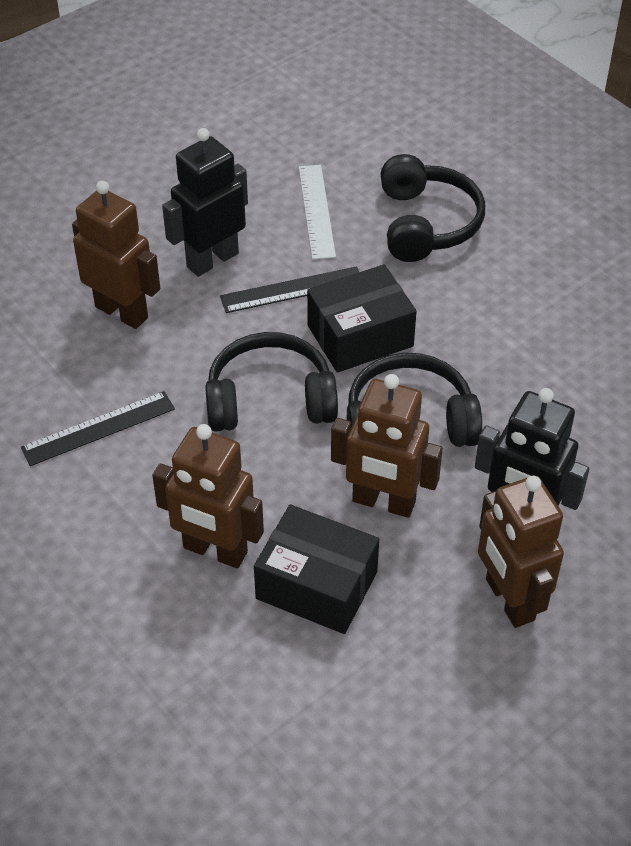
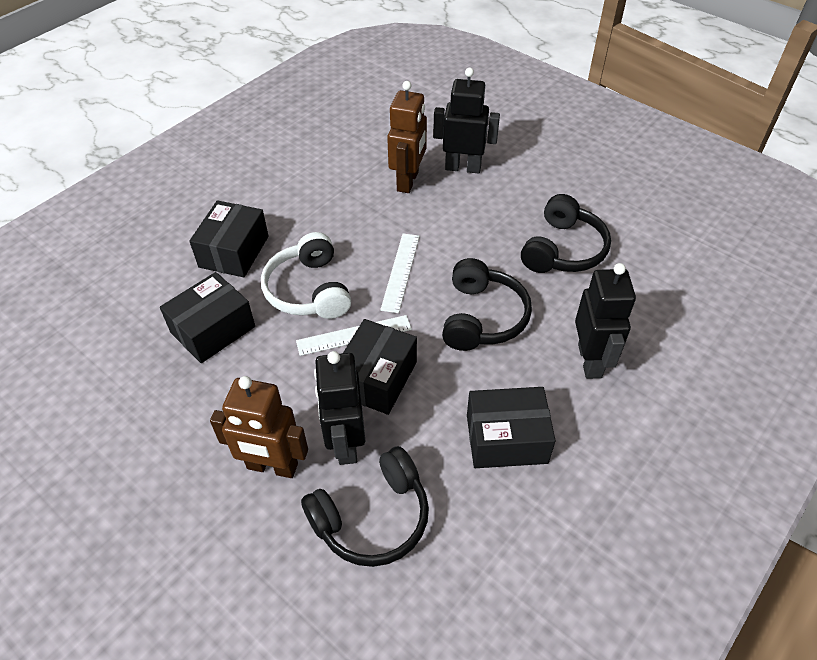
black box: 2 -> 4
black robot: 2 -> 3
black ruler: 2 -> 0
brown robot: 4 -> 2
white headphones: 0 -> 1
white ruler: 1 -> 2

